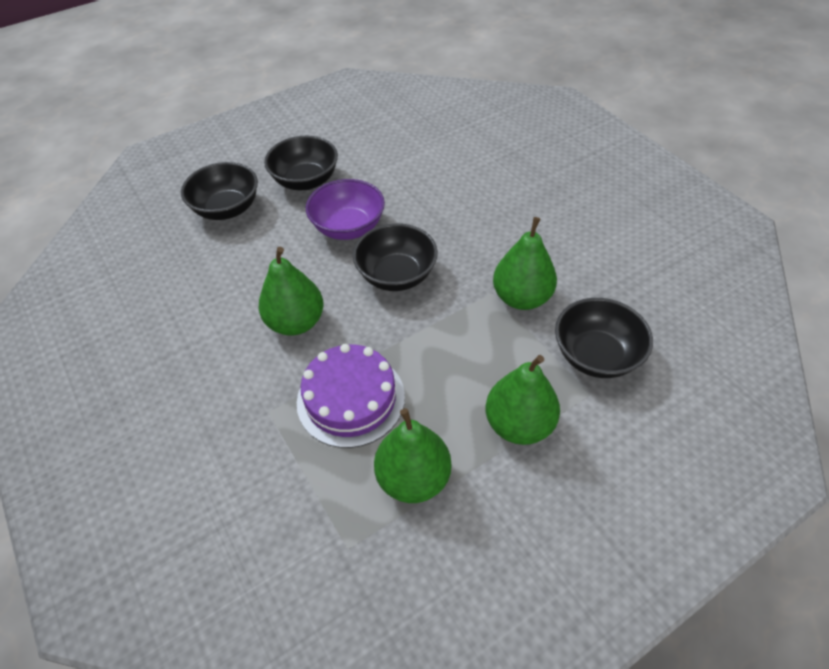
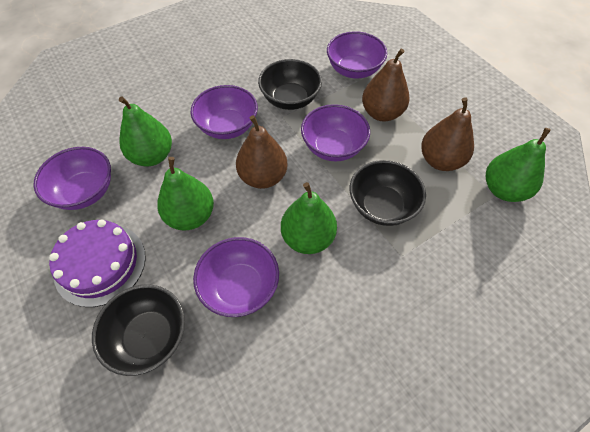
black bowl: 4 -> 3
brown pear: 0 -> 3
purple bowl: 1 -> 5

